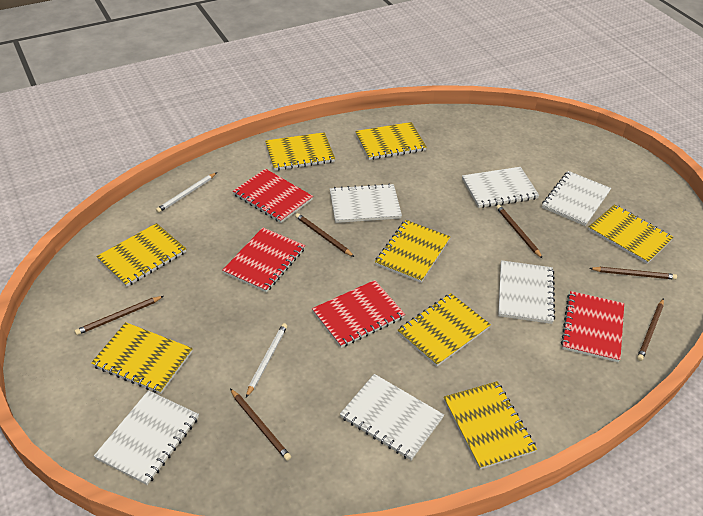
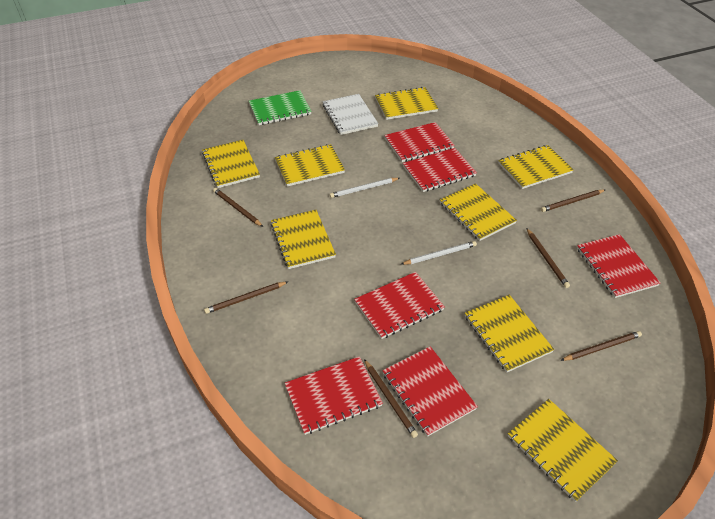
green notebook: 0 -> 1
red notebook: 4 -> 6
white notebook: 6 -> 1

